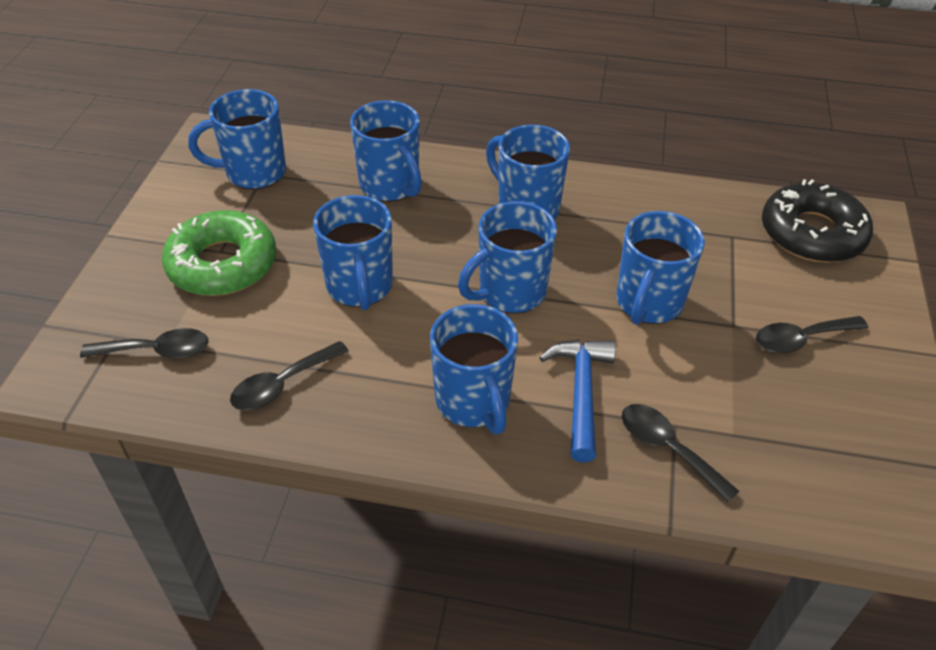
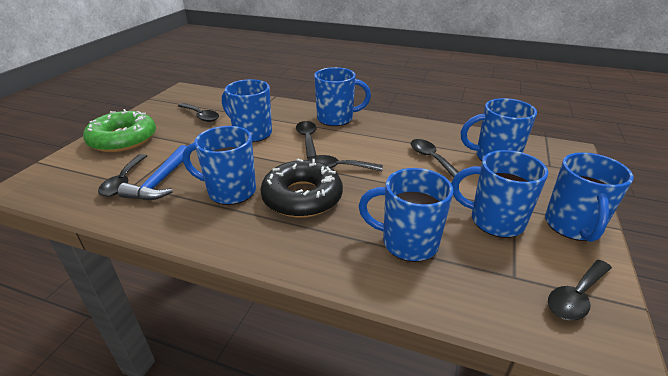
black spoon: 4 -> 6

